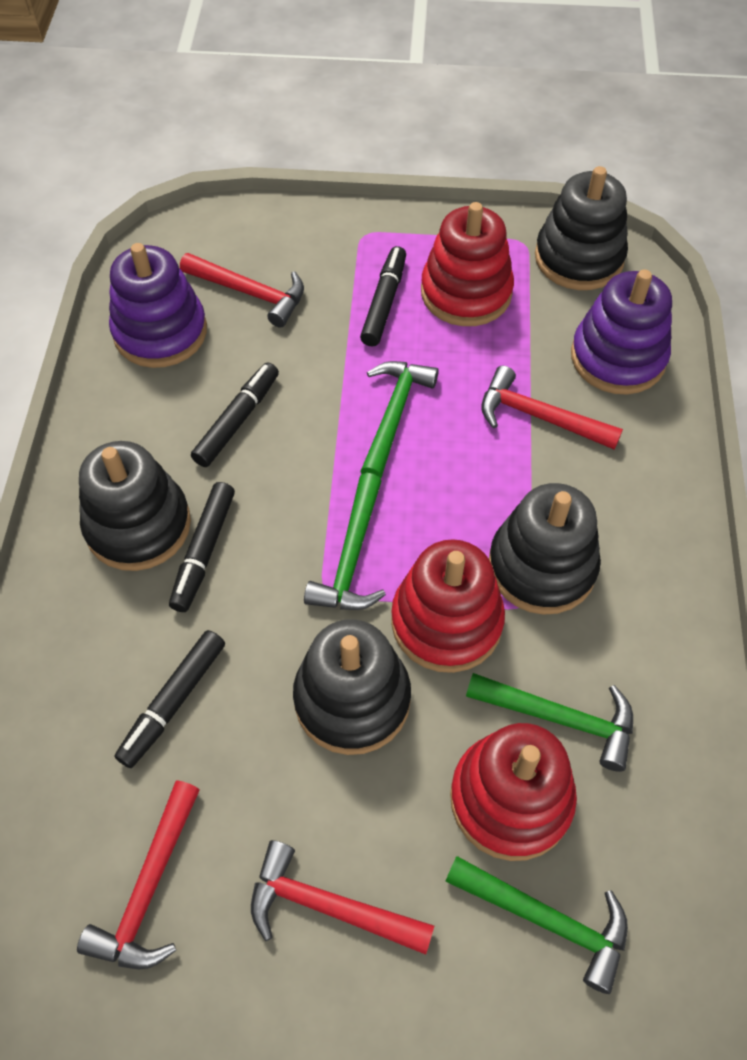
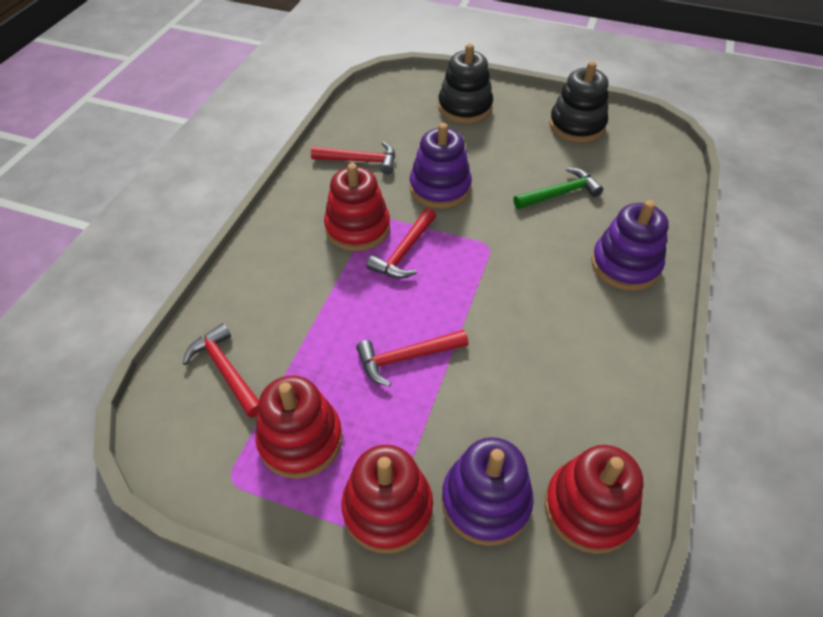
black marker: 4 -> 0
black stacking toy: 4 -> 2
green hammer: 4 -> 1
purple stacking toy: 2 -> 3
red stacking toy: 3 -> 4

